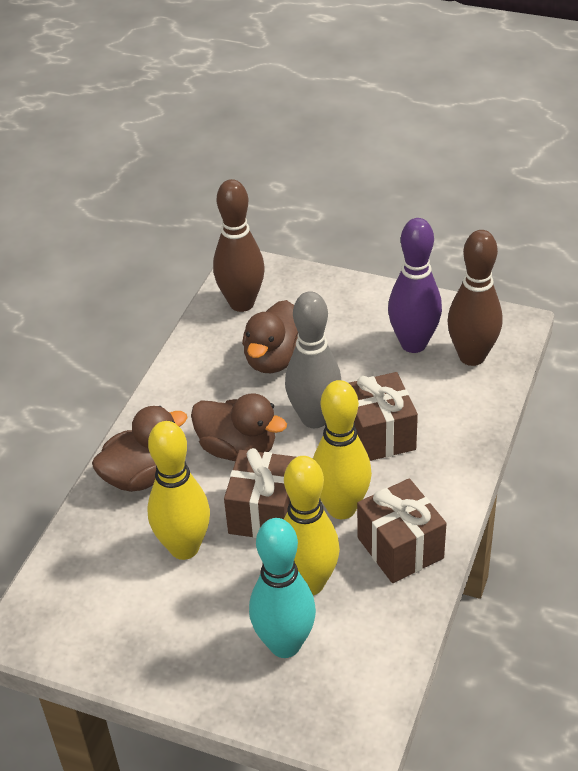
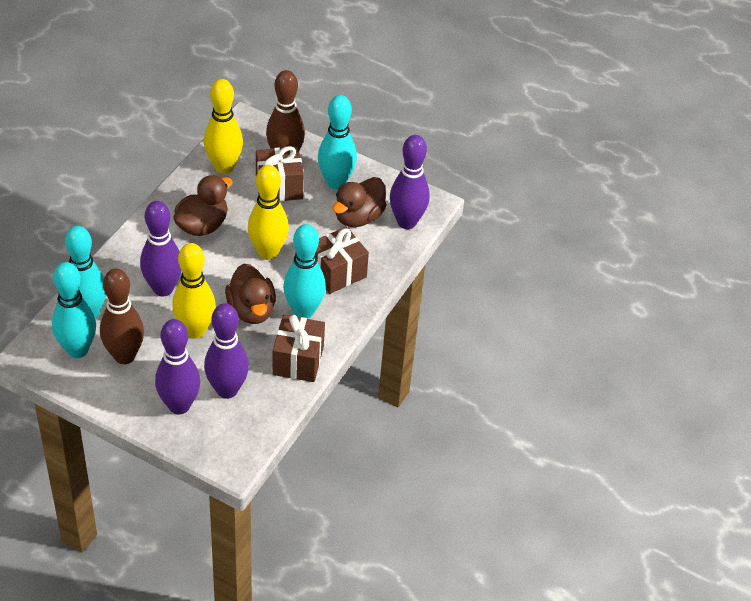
grey bowling pin: 1 -> 0
purple bowling pin: 1 -> 4
turquoise bowling pin: 1 -> 4

